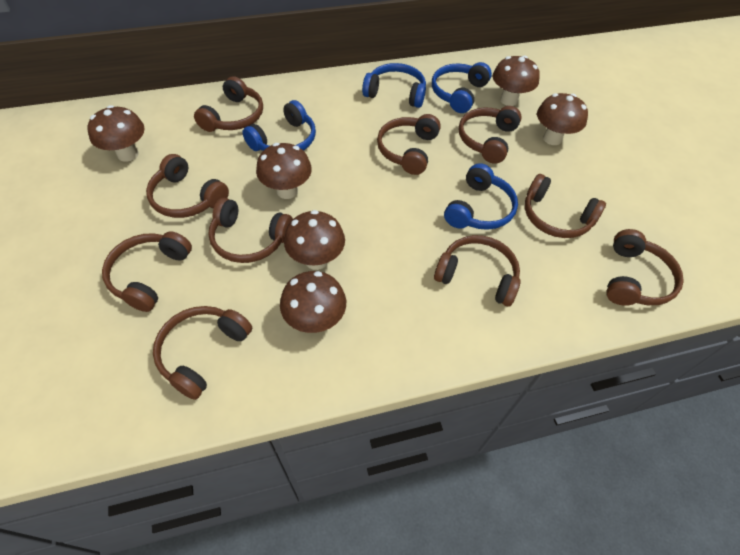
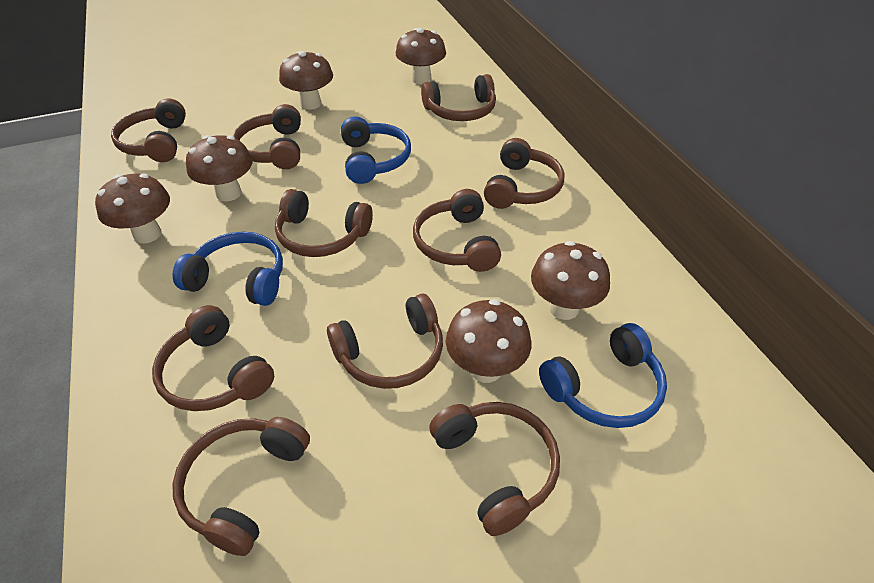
blue headphones: 4 -> 3

